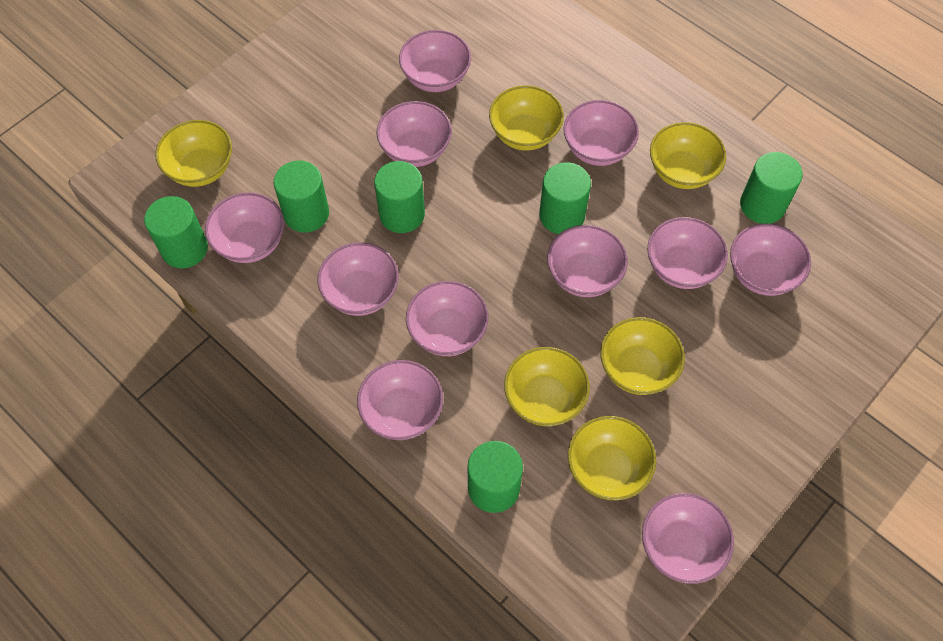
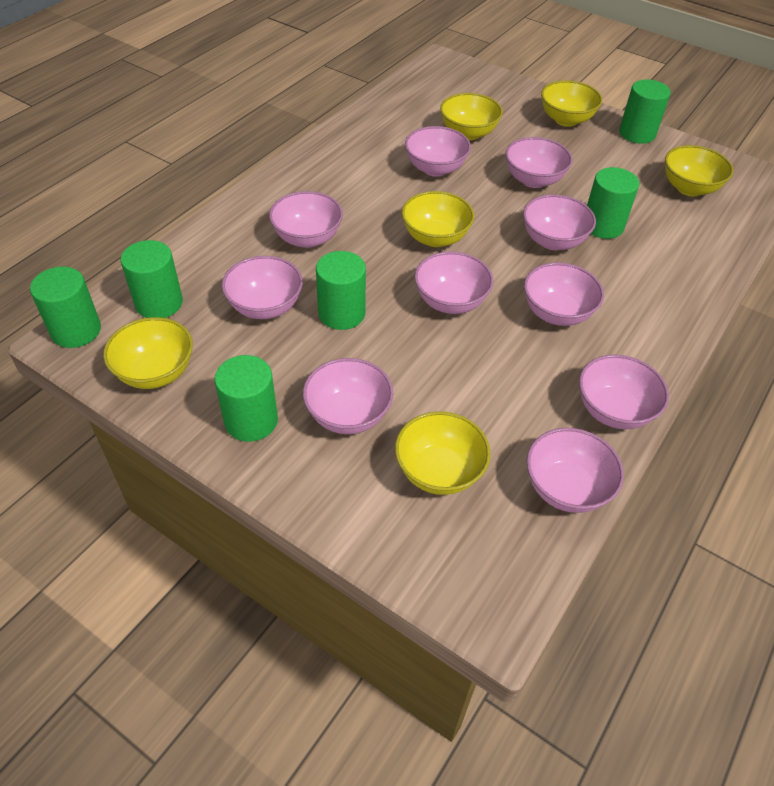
pink bowl: 11 -> 10

